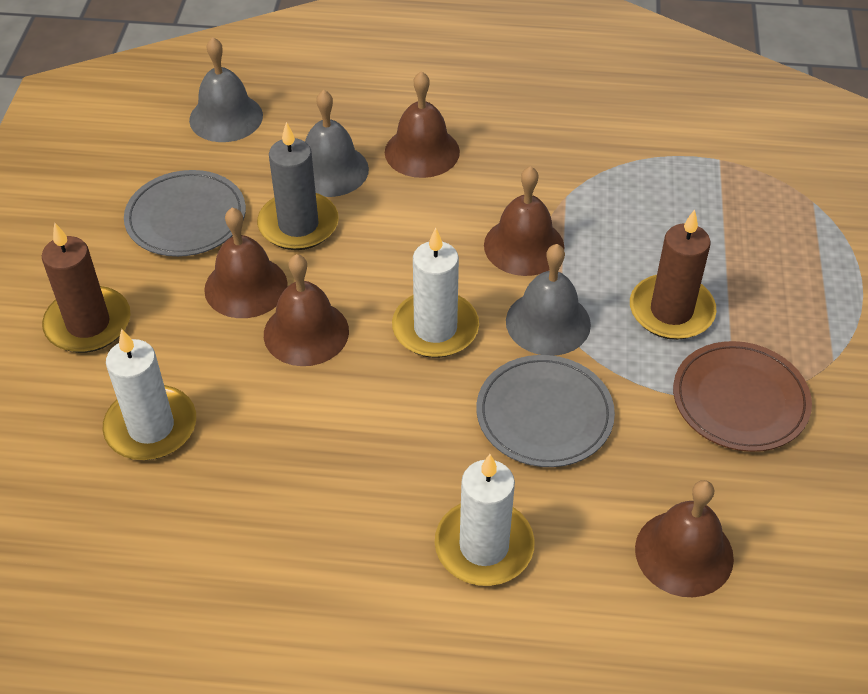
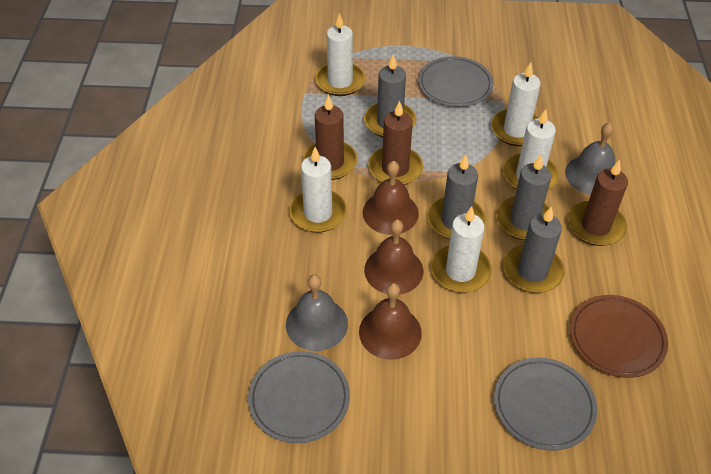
brown bell: 5 -> 3
brown candle: 2 -> 3
grey bell: 3 -> 2
grey candle: 1 -> 4
grey plate: 2 -> 3
white candle: 3 -> 5

